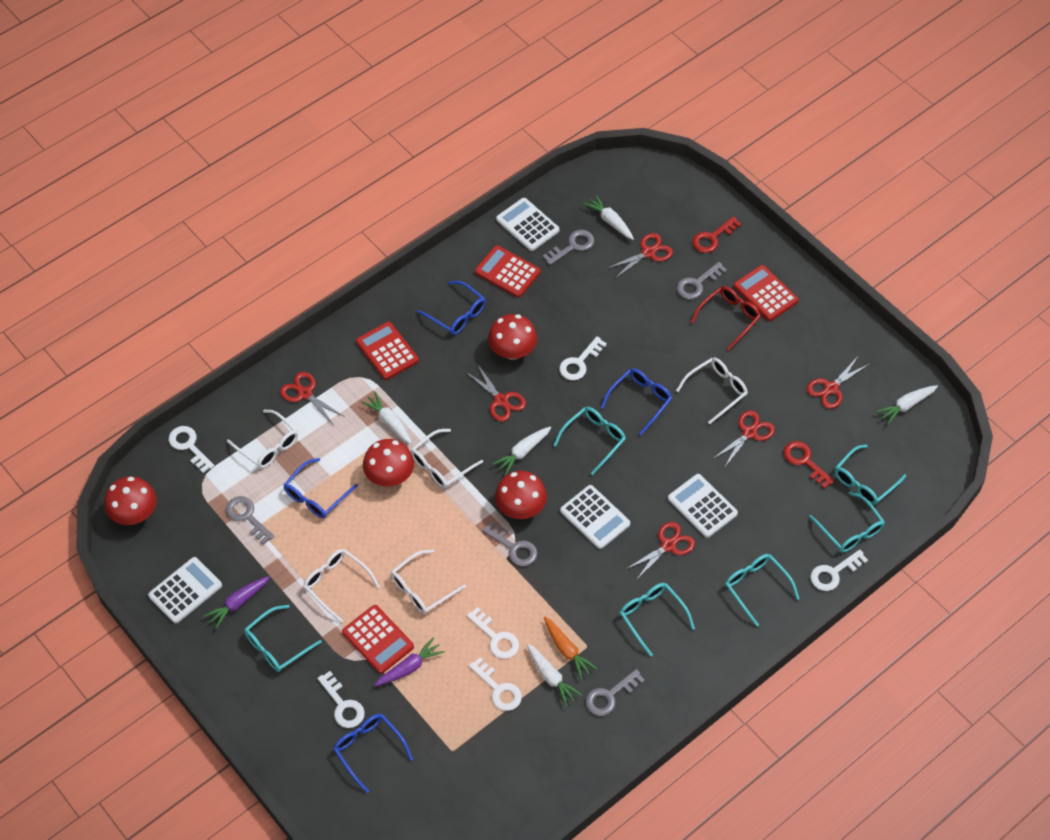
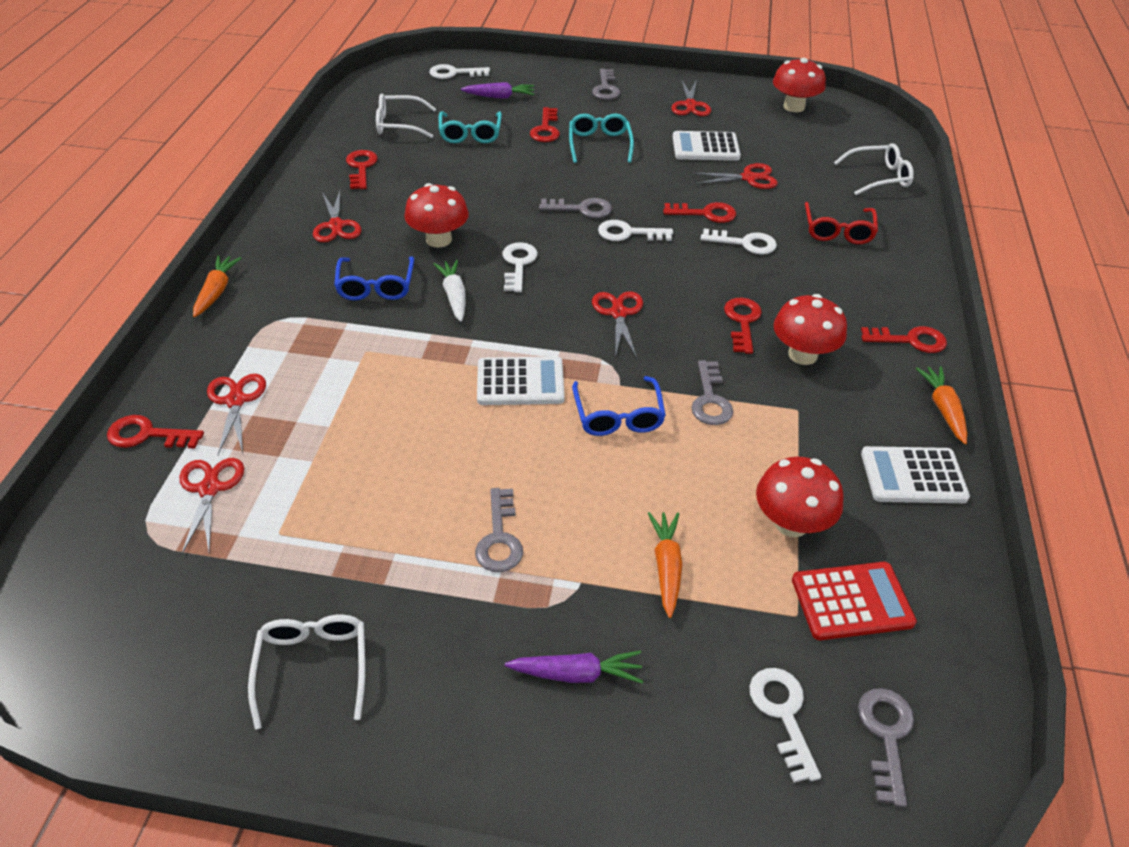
blue glasses: 4 -> 2
orange carrot: 1 -> 3
red calculator: 4 -> 1
red key: 2 -> 6
turquoise glasses: 6 -> 2
white calculator: 4 -> 3
white carrot: 5 -> 1
white glasses: 5 -> 3
white key: 6 -> 5

